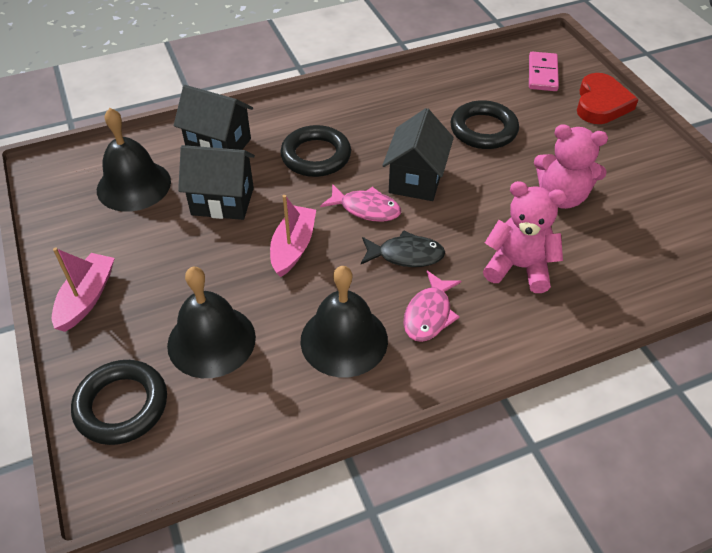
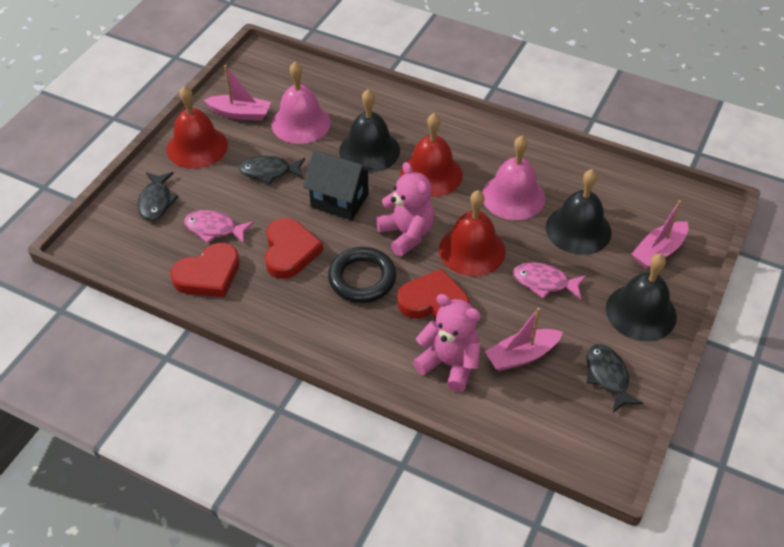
black fish: 1 -> 3
black house: 3 -> 1
black ring: 3 -> 1
pink bell: 0 -> 2
pink boat: 2 -> 3
pink domino: 1 -> 0
red bell: 0 -> 3
red heart: 1 -> 3

